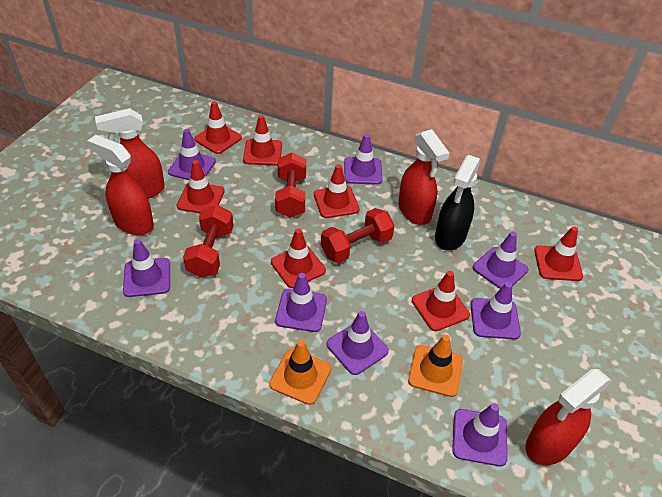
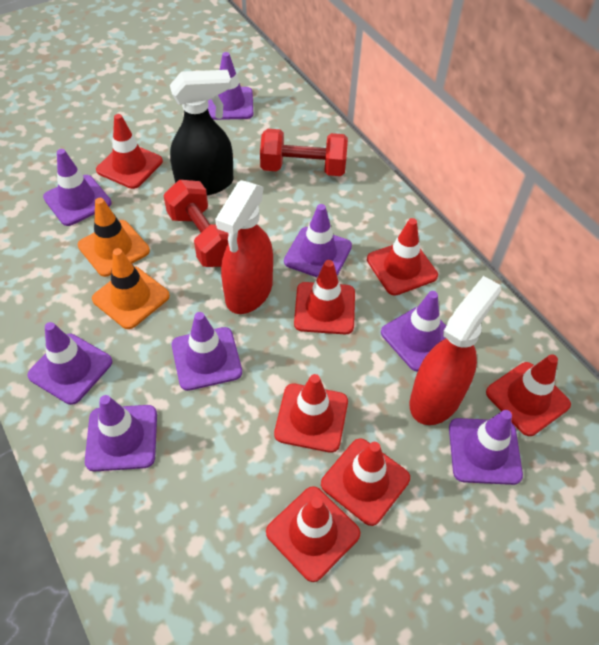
red dumbbell: 3 -> 2
red spray bottle: 4 -> 2

